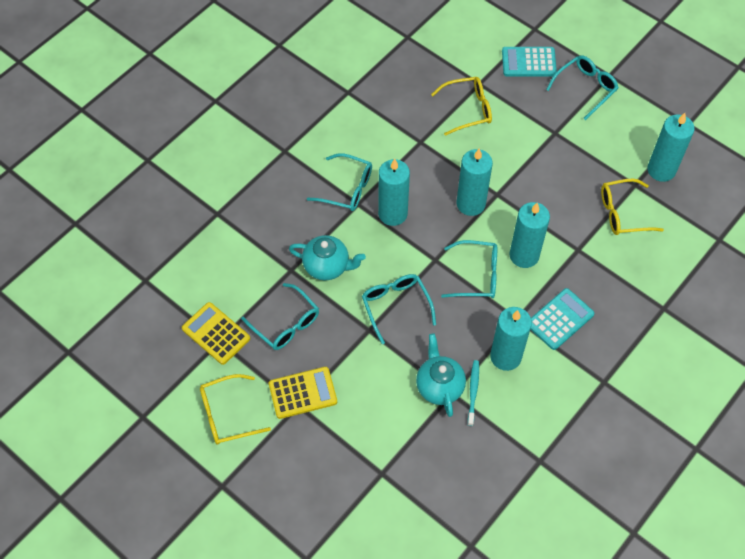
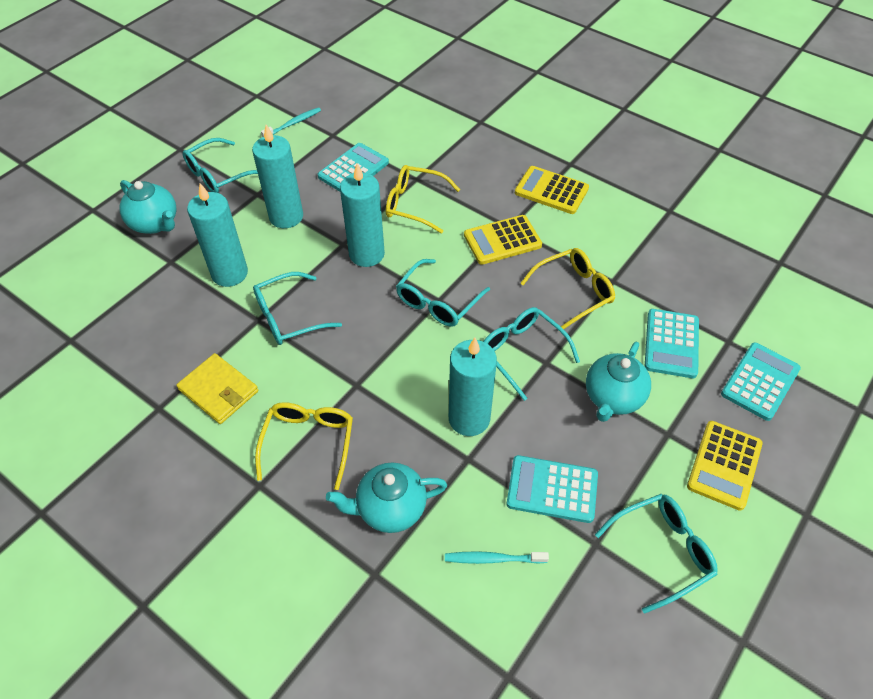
turquoise calculator: 2 -> 4
turquoise candle: 5 -> 4
turquoise teapot: 2 -> 3
turquoise toothbrush: 1 -> 2
yellow calculator: 2 -> 3
yellow wallet: 0 -> 1

